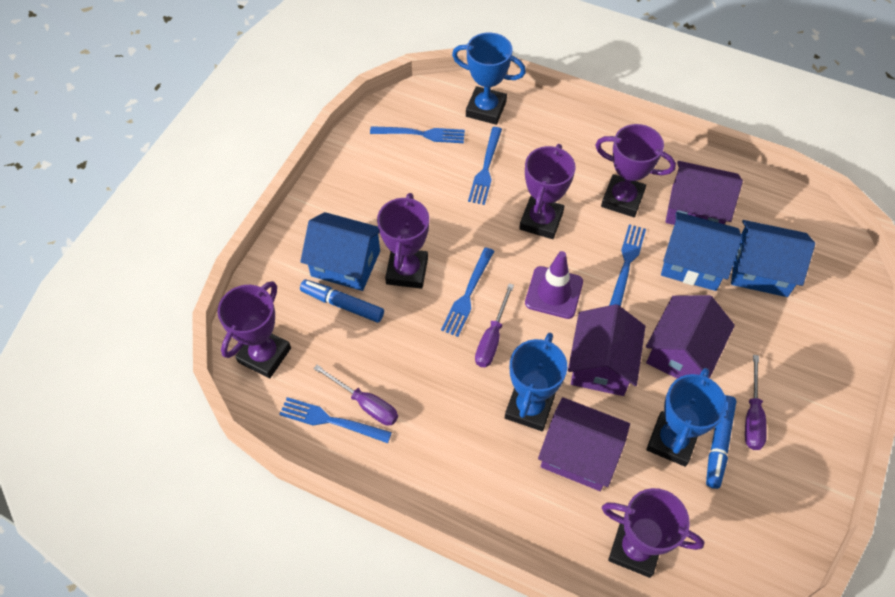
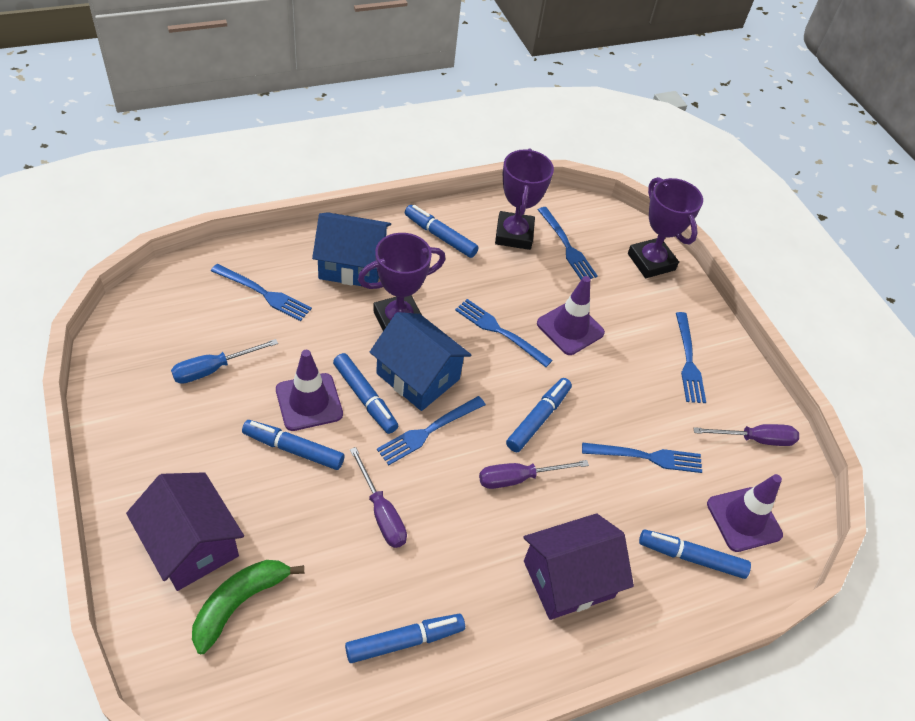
blue fork: 5 -> 6
blue house: 3 -> 2
blue marker: 2 -> 6
blue screwdriver: 0 -> 1
blue trophy: 3 -> 0
green banana: 0 -> 1
purple house: 4 -> 2
purple traffic cone: 1 -> 3
purple trophy: 5 -> 3

